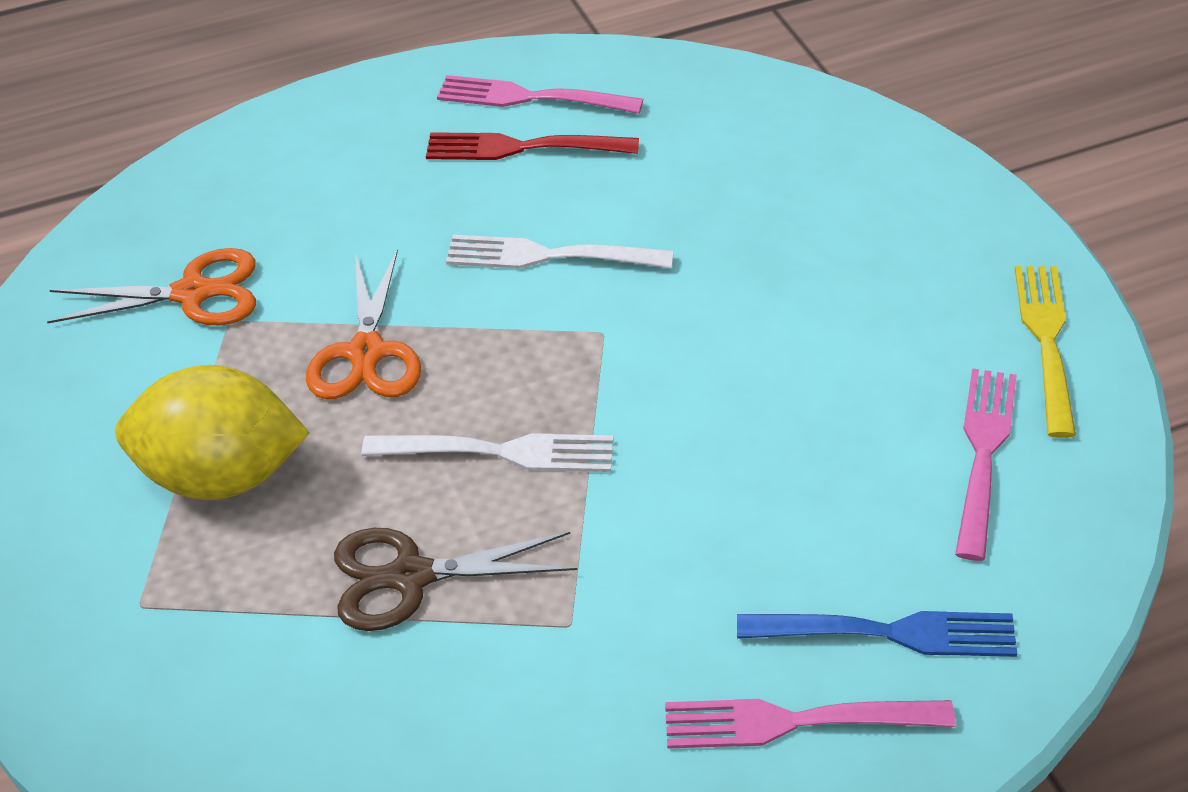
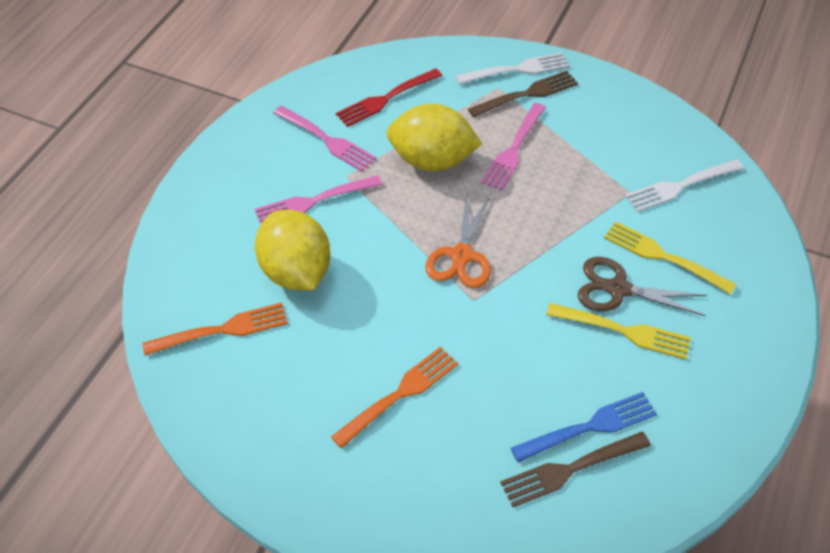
brown fork: 0 -> 2
orange fork: 0 -> 2
orange scissors: 2 -> 1
yellow fork: 1 -> 2
yellow lemon: 1 -> 2

